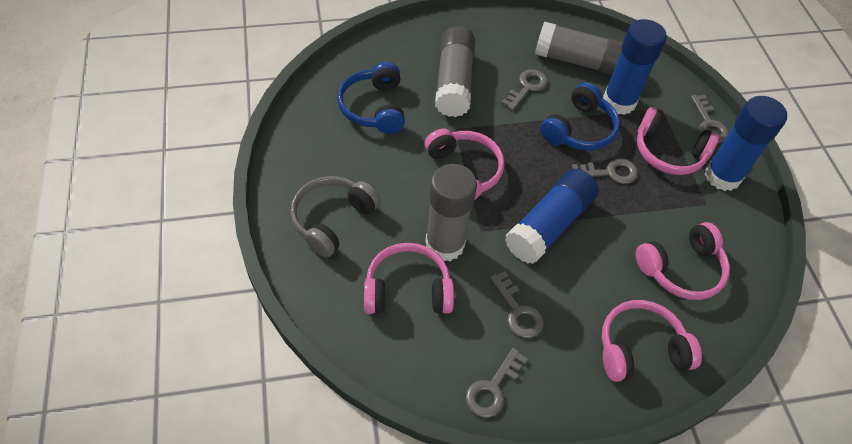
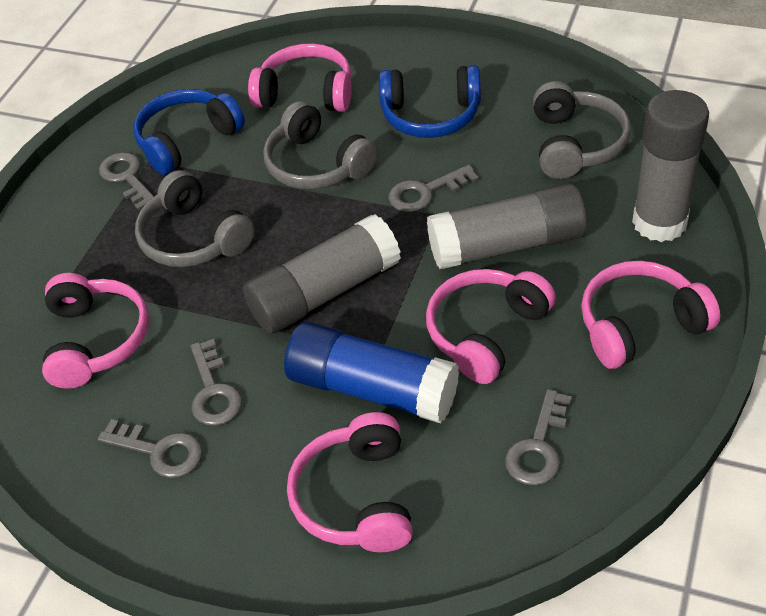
blue glue stick: 3 -> 1
grey headphones: 1 -> 3

